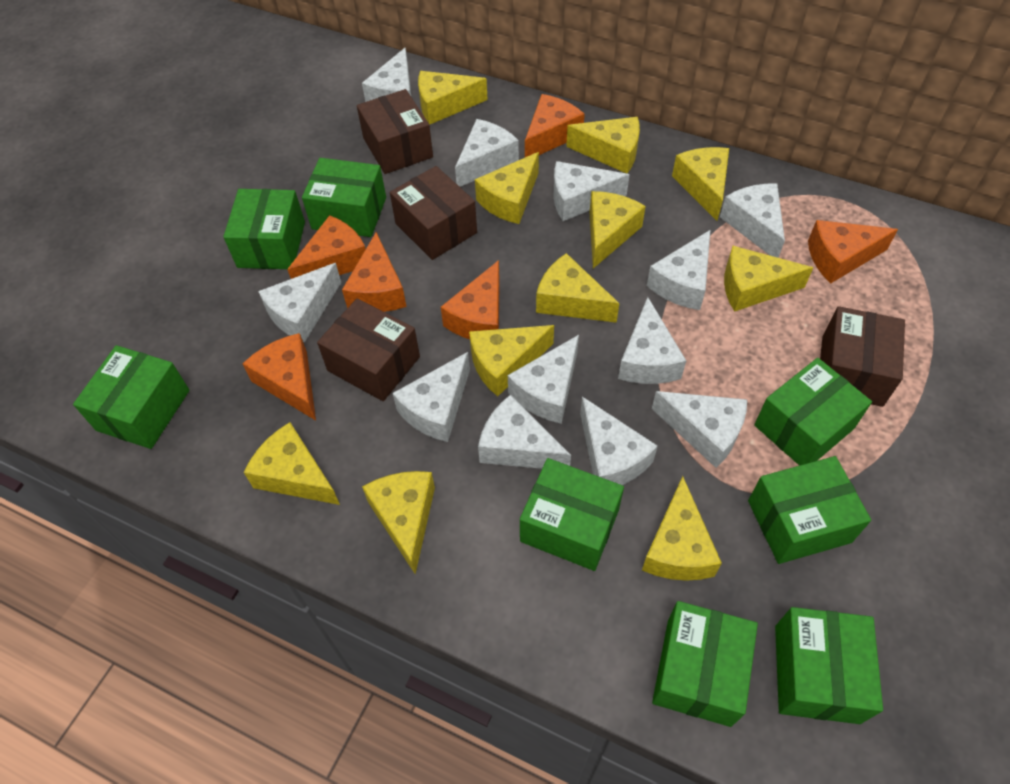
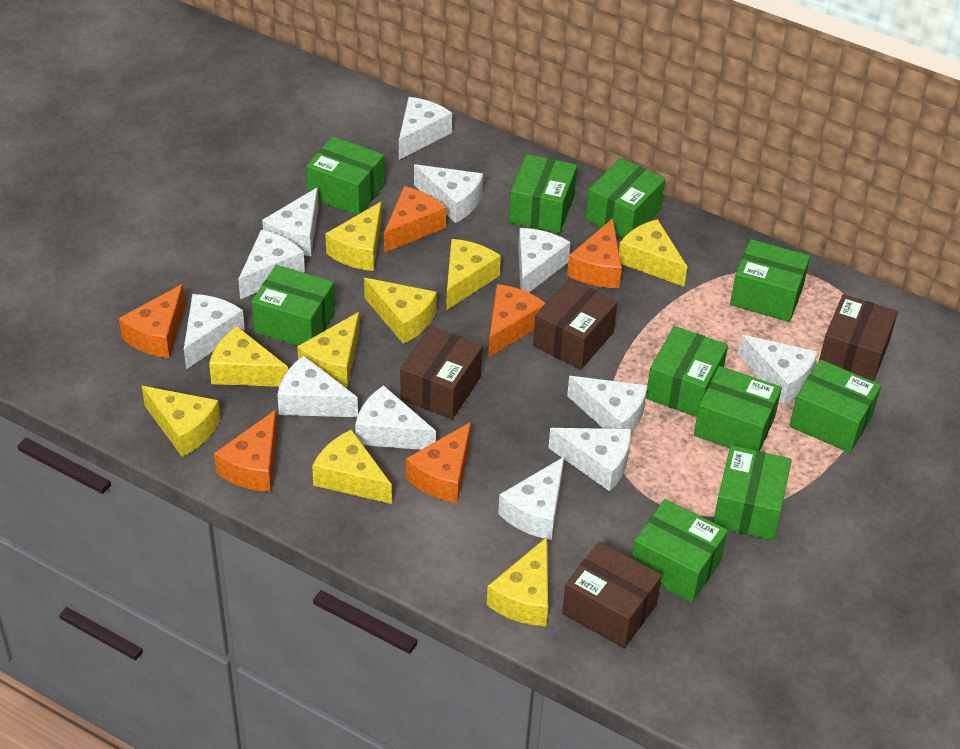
green box: 8 -> 10
yellow cheese: 11 -> 9

